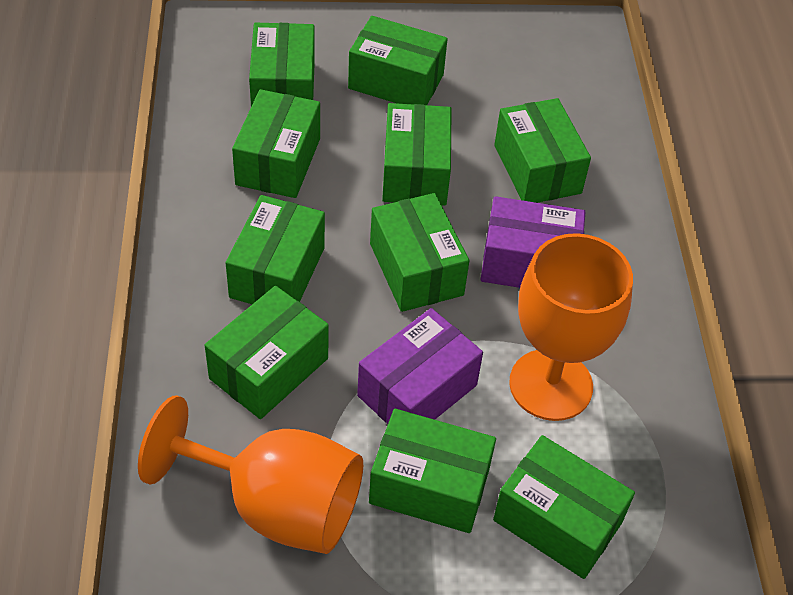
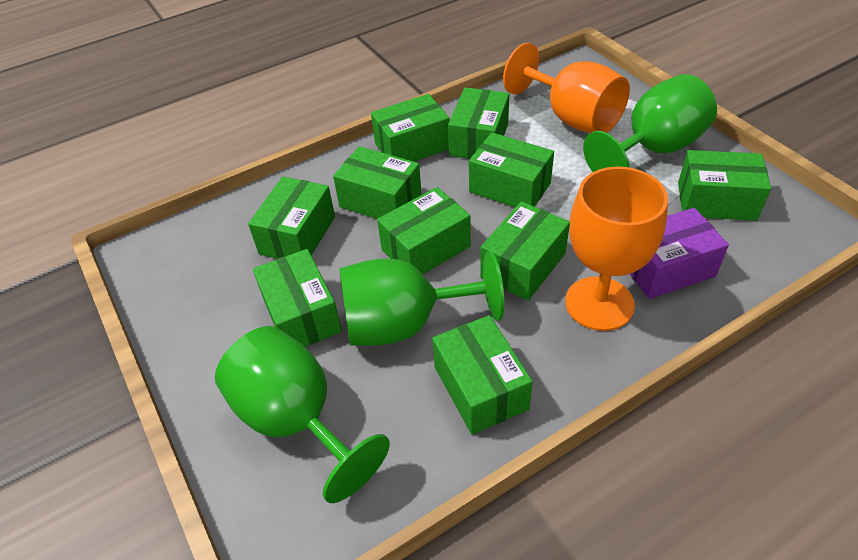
green goblet: 0 -> 3
purple box: 2 -> 1

